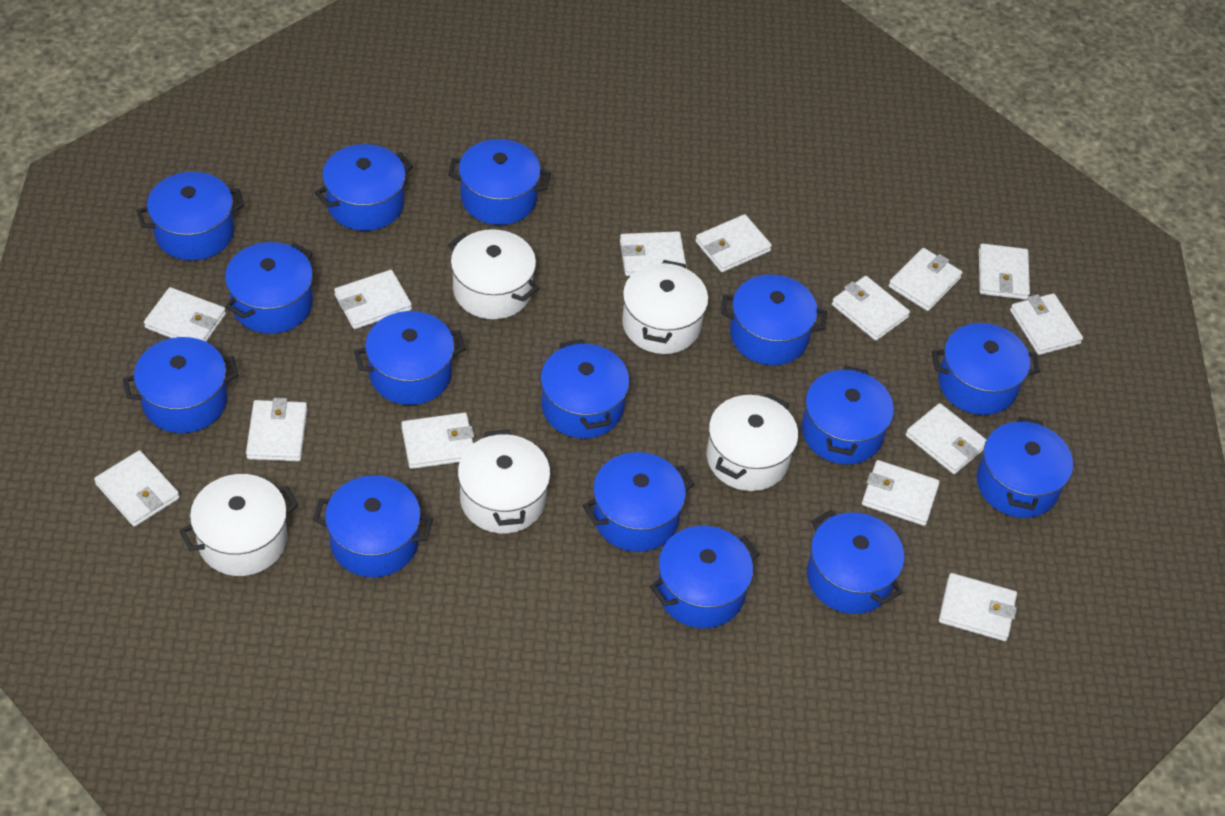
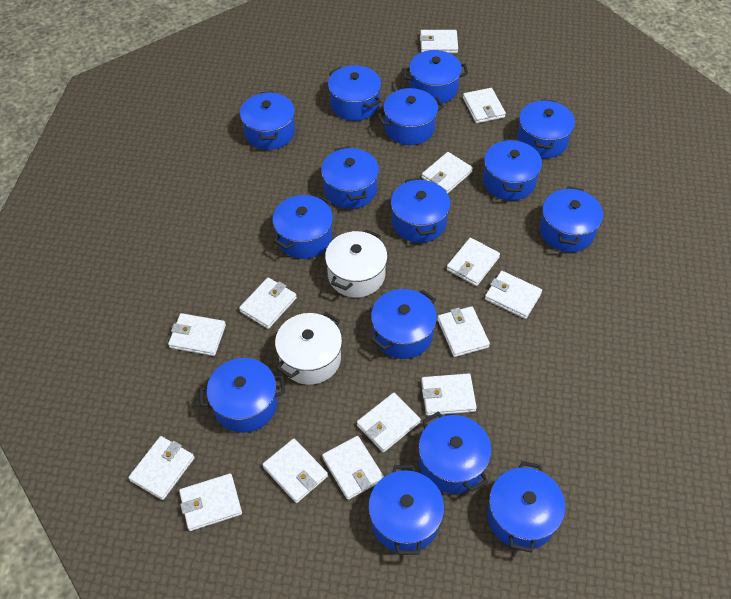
white pot: 5 -> 2

